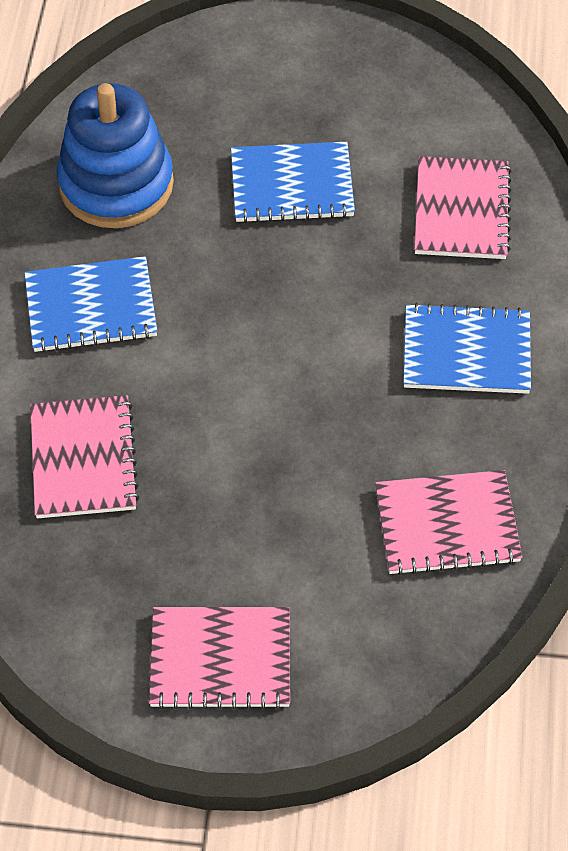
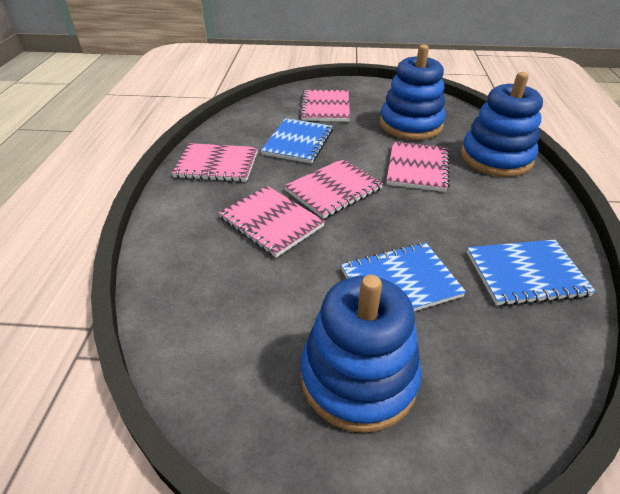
blue stacking toy: 1 -> 3
pink notebook: 4 -> 5

